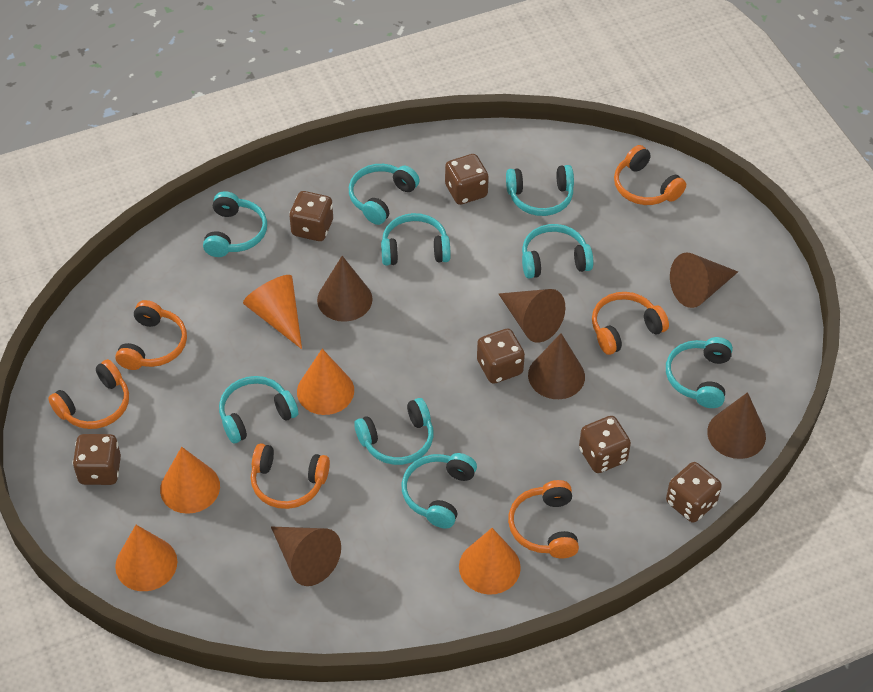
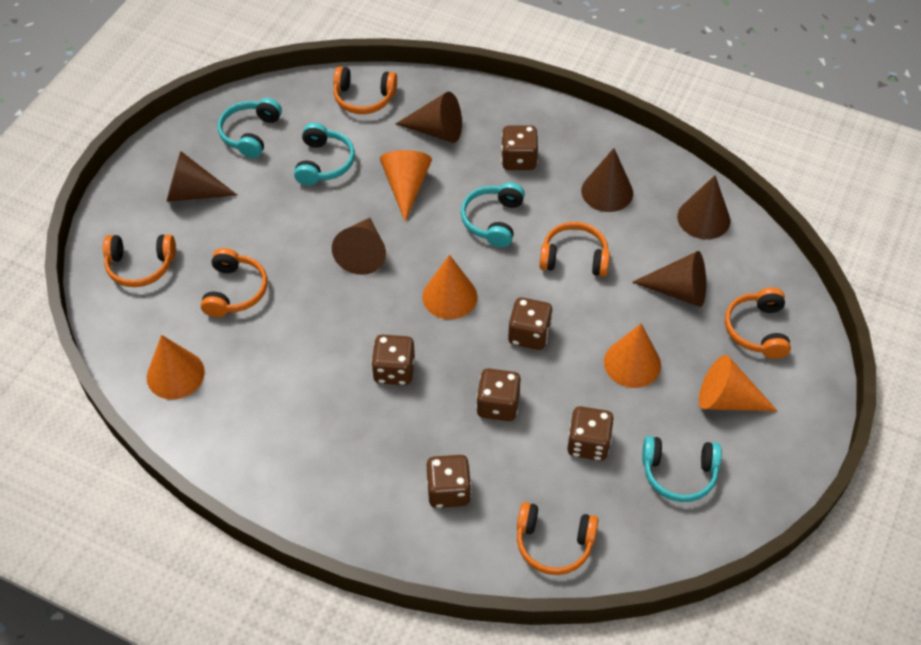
turquoise headphones: 9 -> 4

